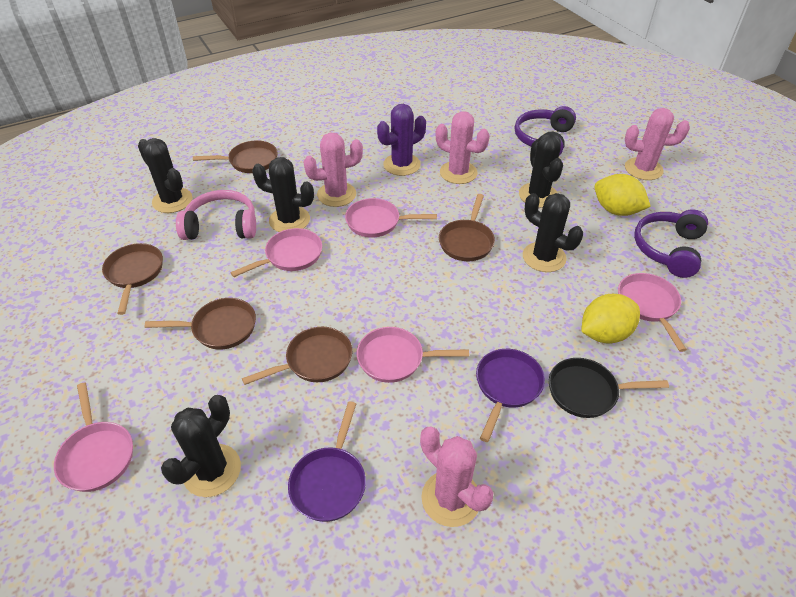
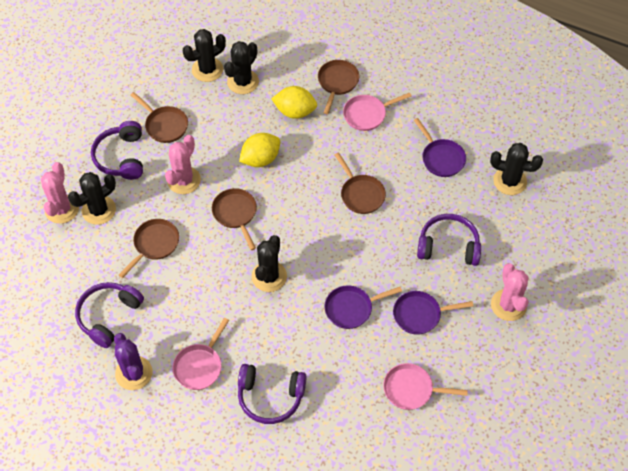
black pan: 1 -> 0
pink cactus: 4 -> 3
pink headphones: 1 -> 0
pink pan: 5 -> 3
purple headphones: 2 -> 4
purple pan: 2 -> 3

